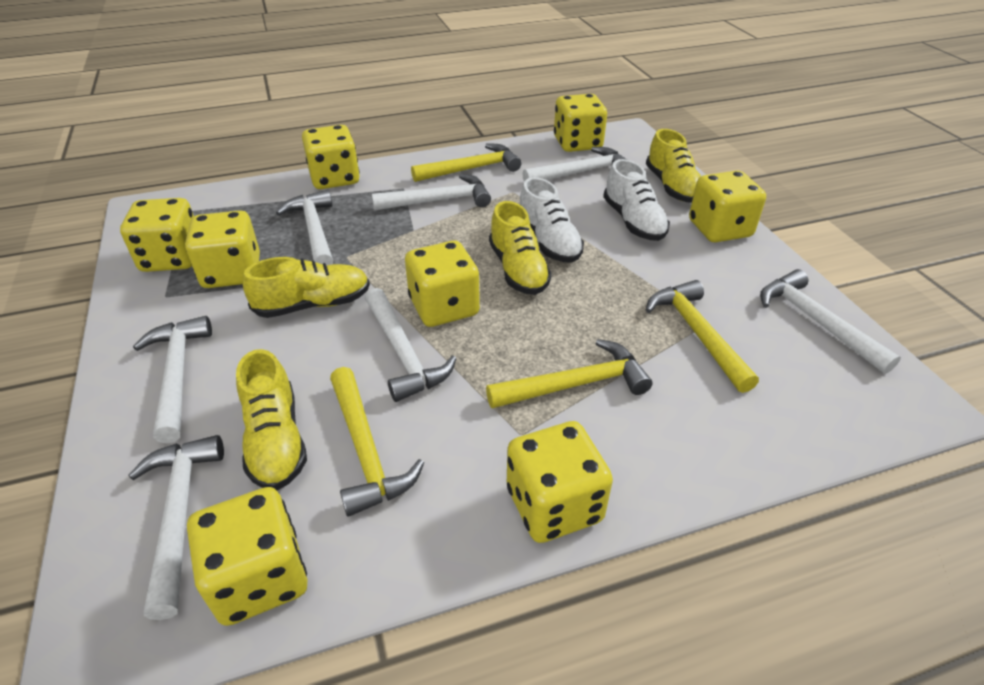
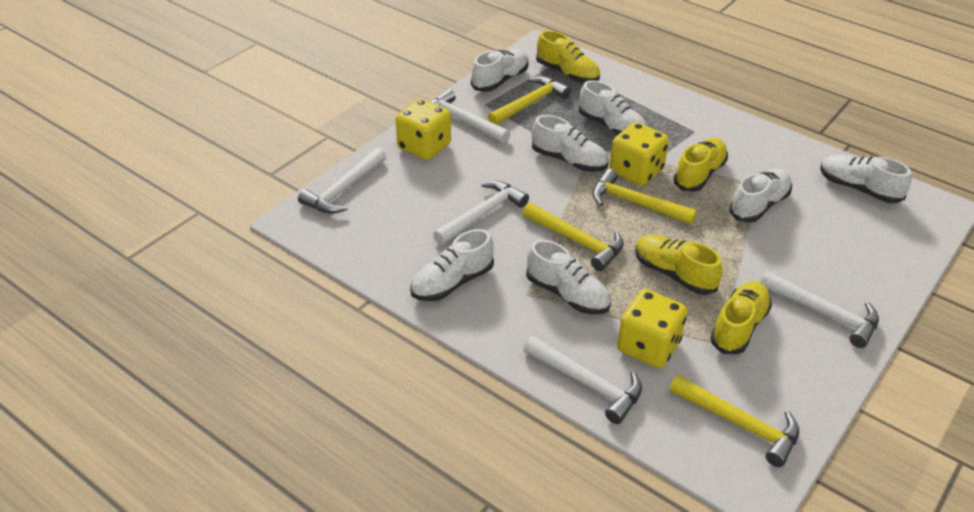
white hammer: 7 -> 5
white shoe: 2 -> 7
yellow dice: 8 -> 3

